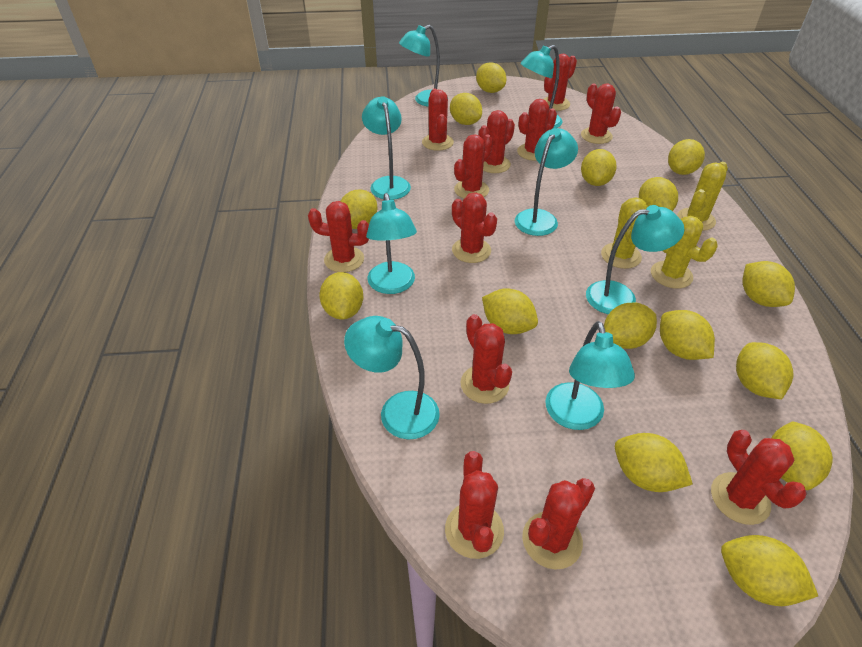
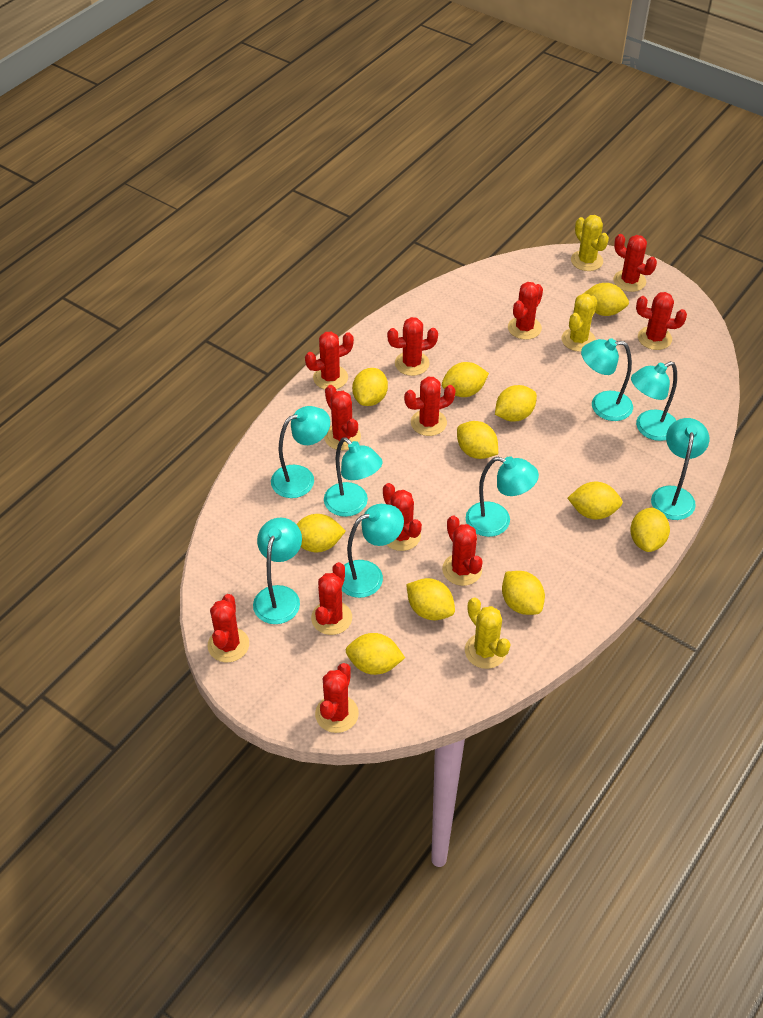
yellow lemon: 15 -> 11

